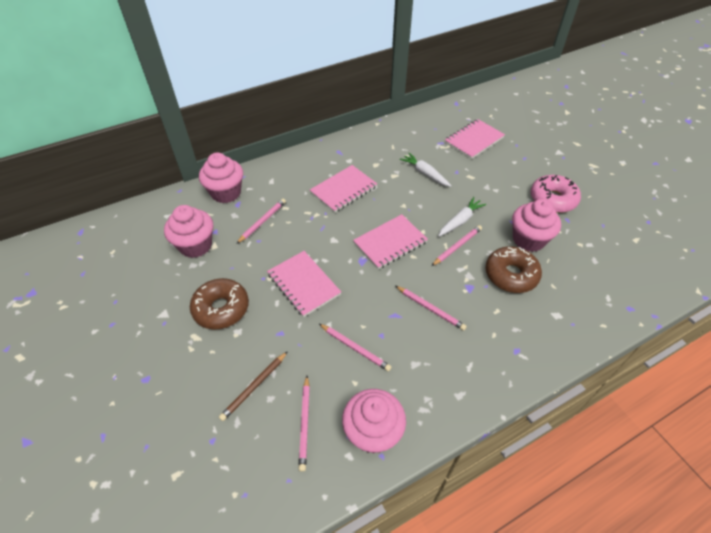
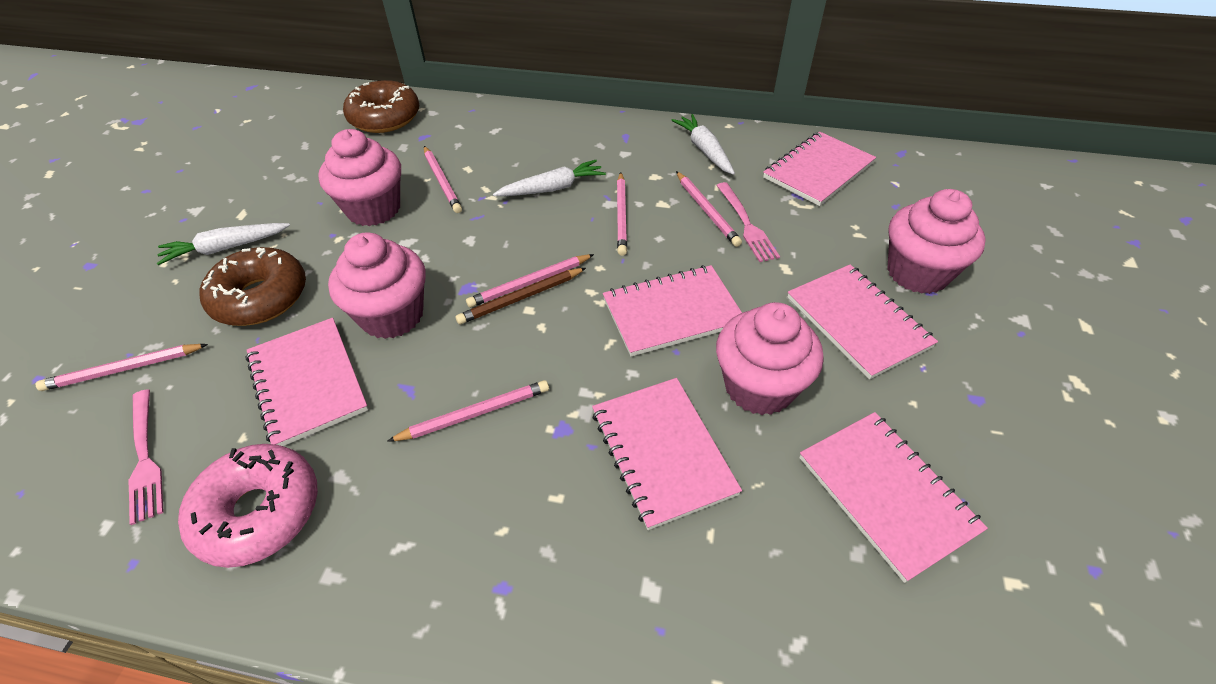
pink fork: 0 -> 2
pink notebook: 4 -> 6
pink pencil: 5 -> 6
white carrot: 2 -> 3

